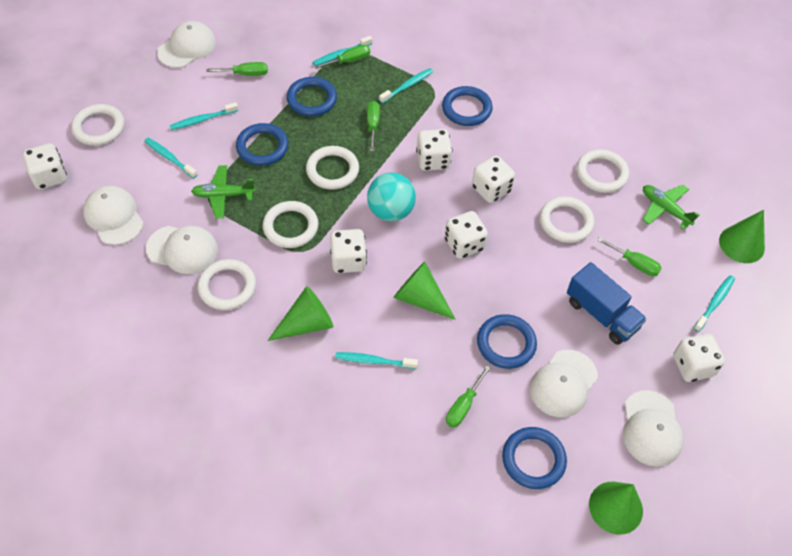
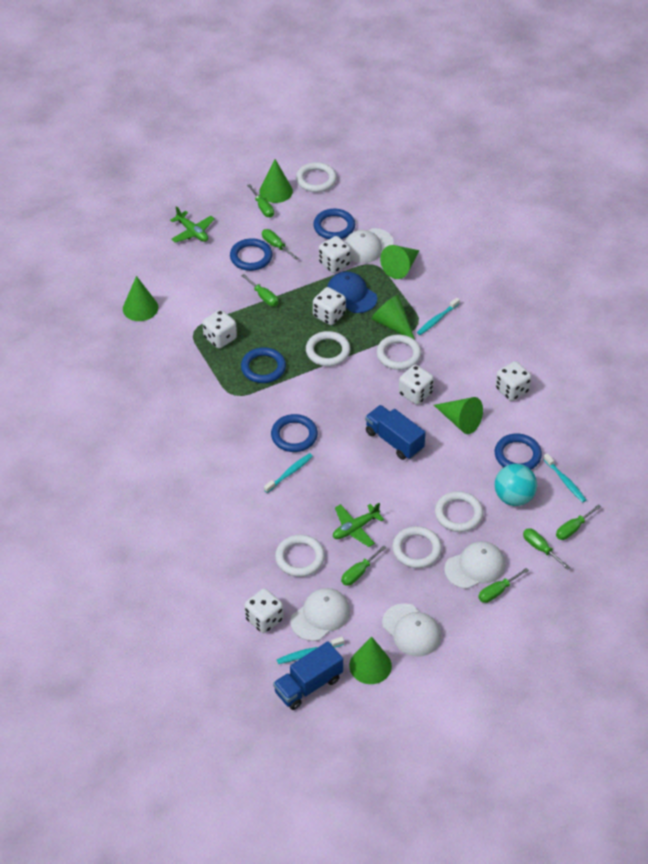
blue cap: 0 -> 1
blue truck: 1 -> 2
green cone: 4 -> 6
green screwdriver: 5 -> 7
turquoise toothbrush: 6 -> 4
white cap: 5 -> 4

